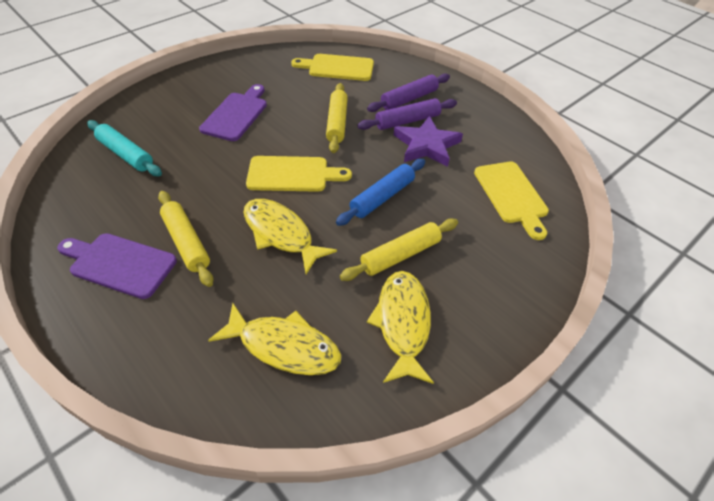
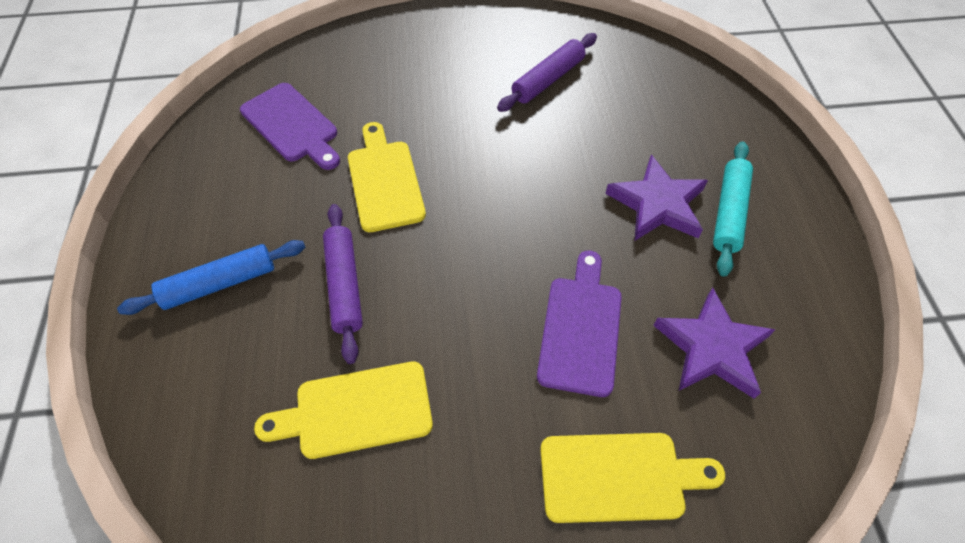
purple star: 1 -> 2
yellow fish: 3 -> 0
yellow rolling pin: 3 -> 0

